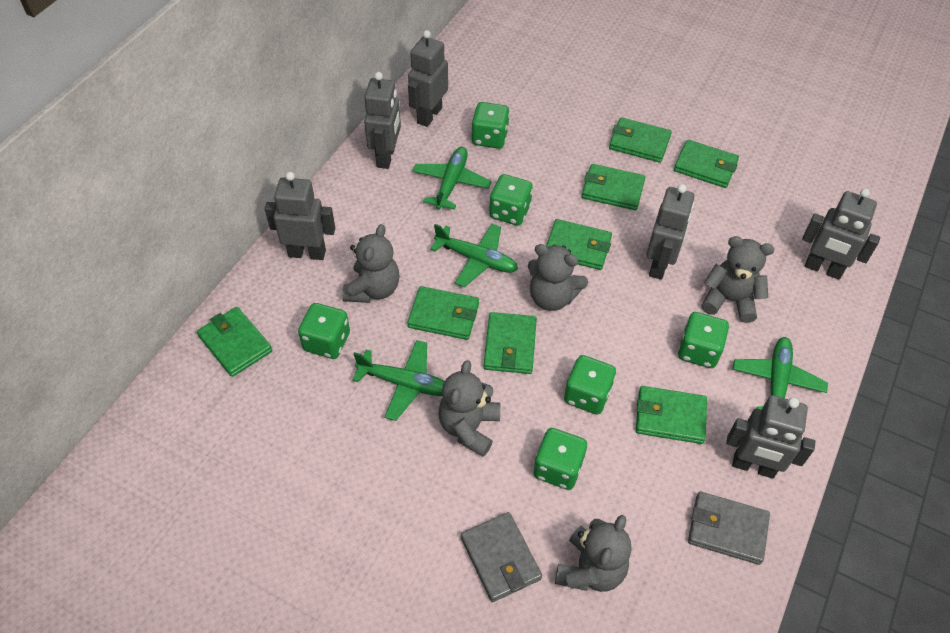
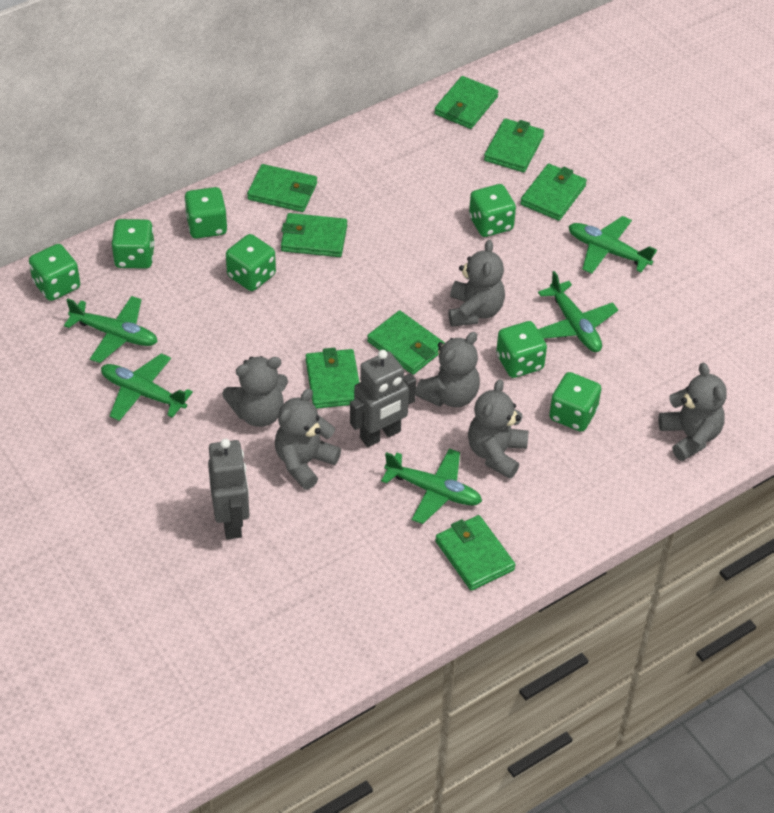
green dice: 6 -> 7
green plane: 4 -> 5
grey robot: 6 -> 2
grey teddy bear: 5 -> 6
grey wallet: 2 -> 0

